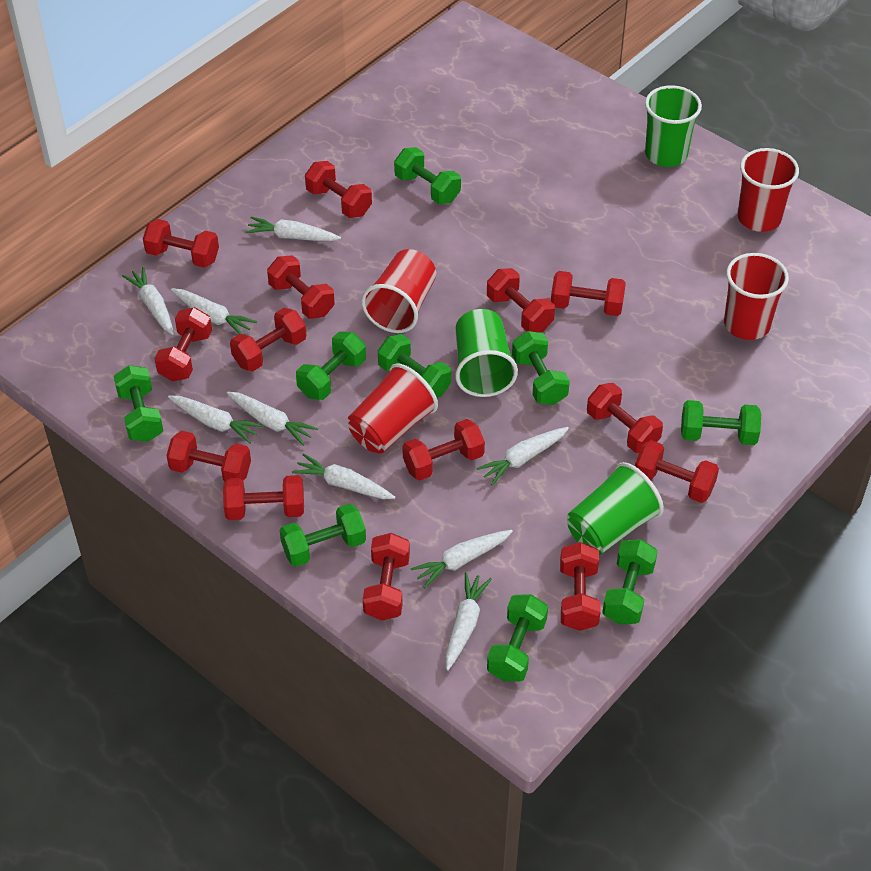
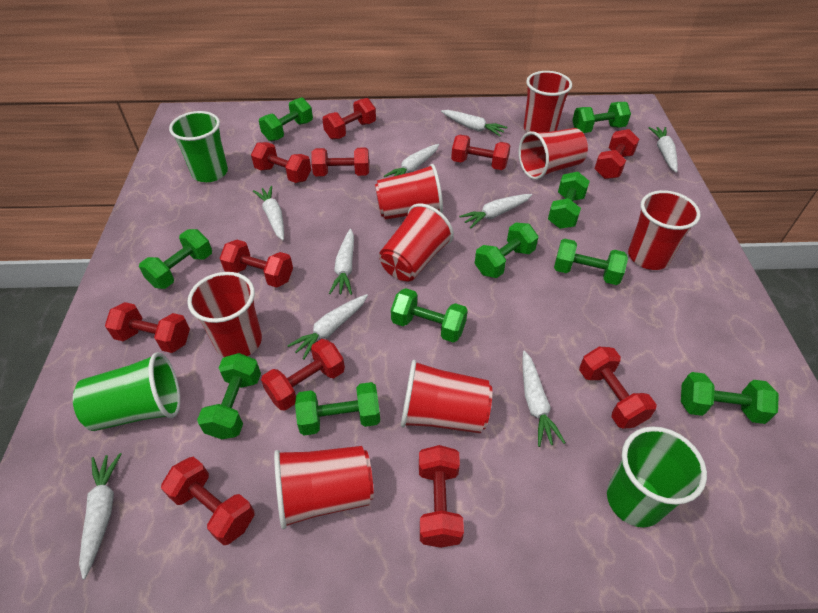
green dumbbell: 9 -> 10
red cup: 4 -> 8
red dumbbell: 14 -> 11

